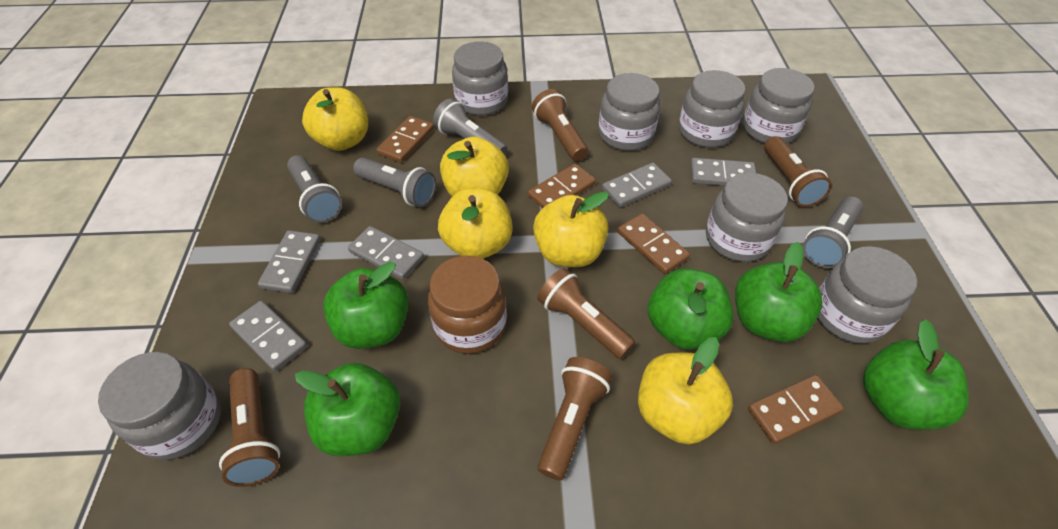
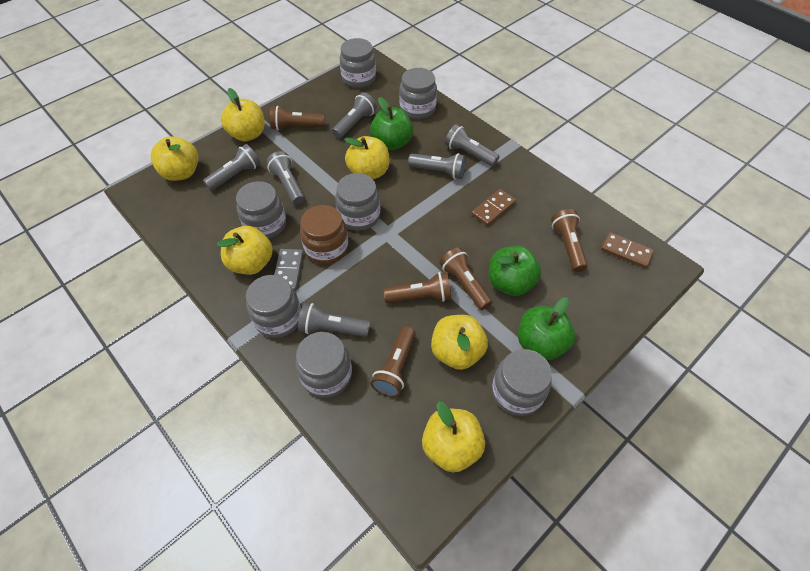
brown domino: 4 -> 2
green apple: 5 -> 3
grey domino: 5 -> 1
grey flashlight: 4 -> 6
yellow apple: 5 -> 6

